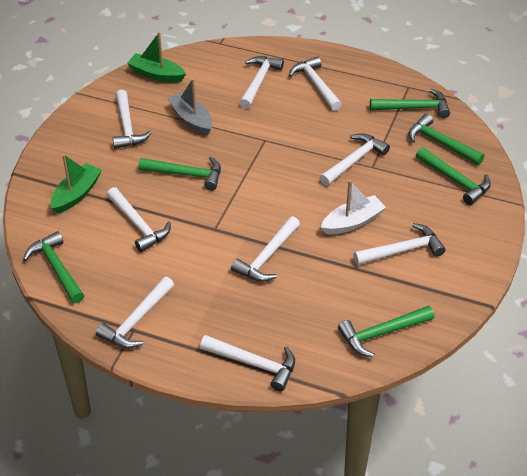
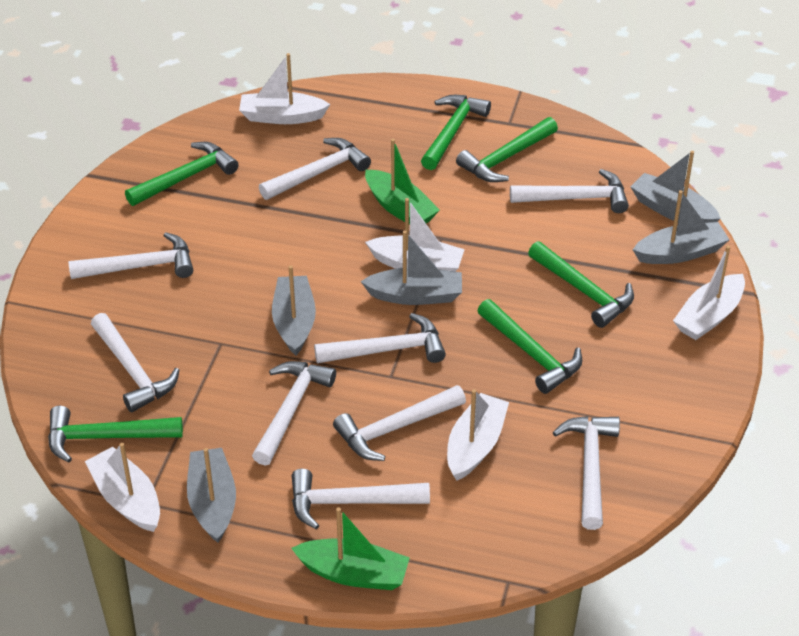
grey boat: 1 -> 5
white boat: 1 -> 5

